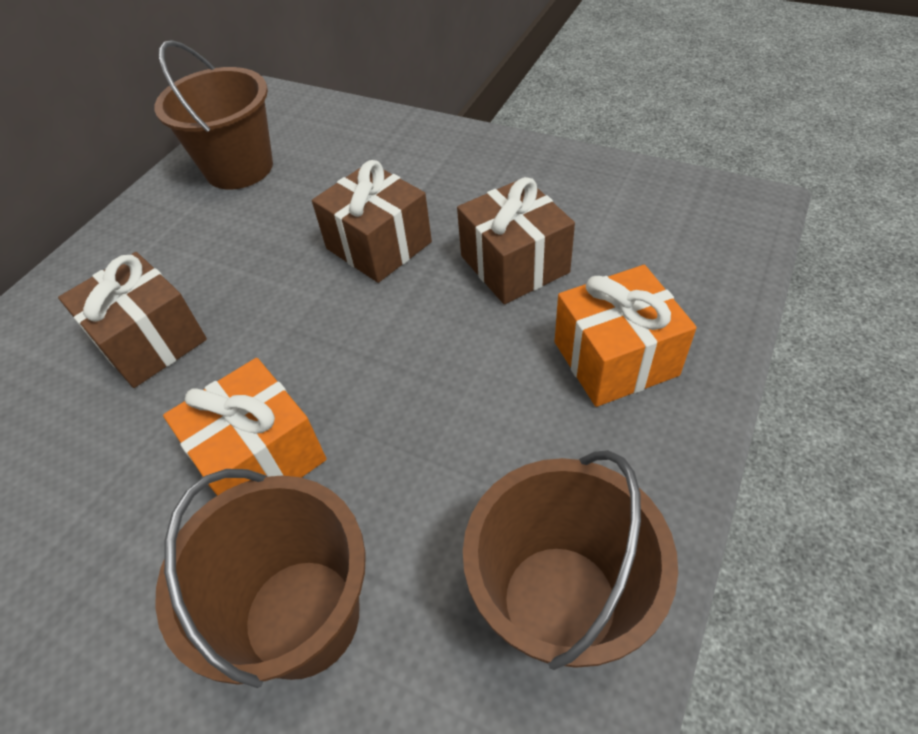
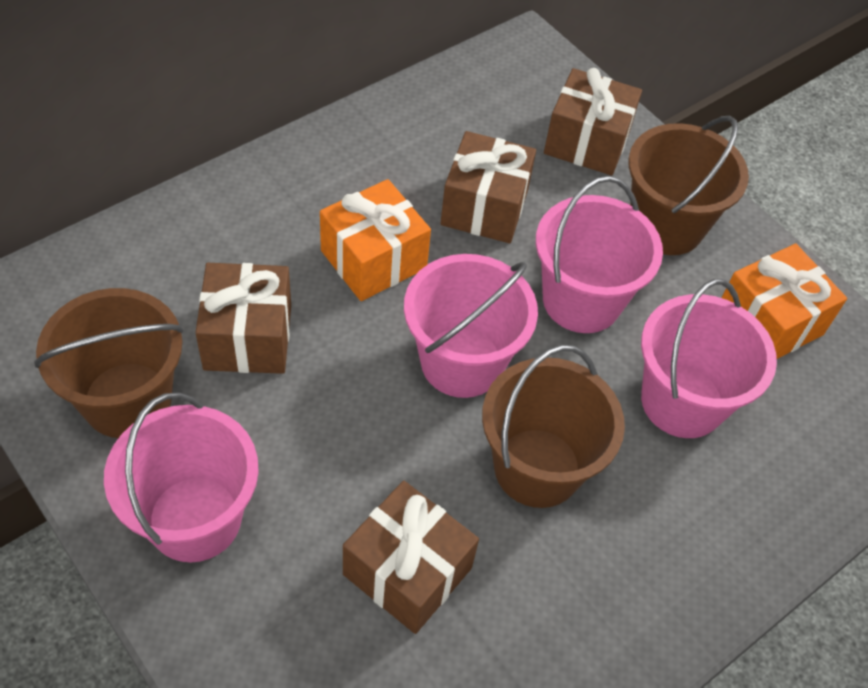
brown gift: 3 -> 4
pink bucket: 0 -> 4

